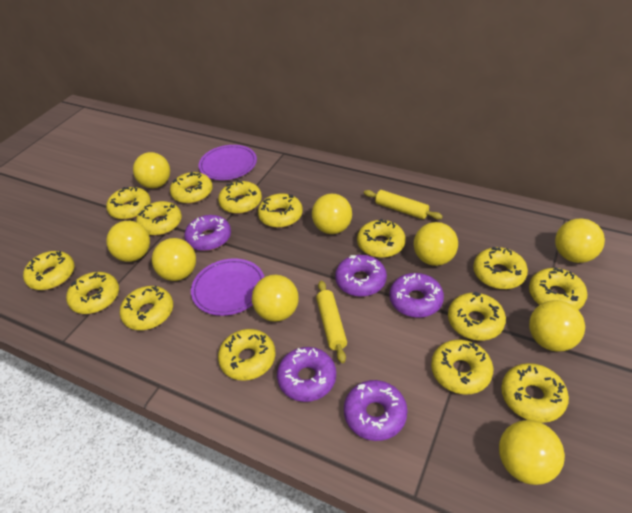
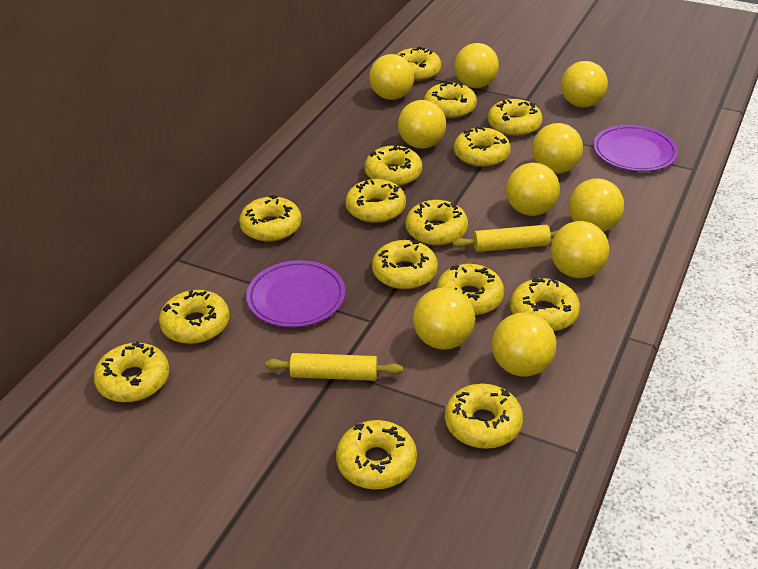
purple donut: 5 -> 0
yellow ball: 9 -> 10

